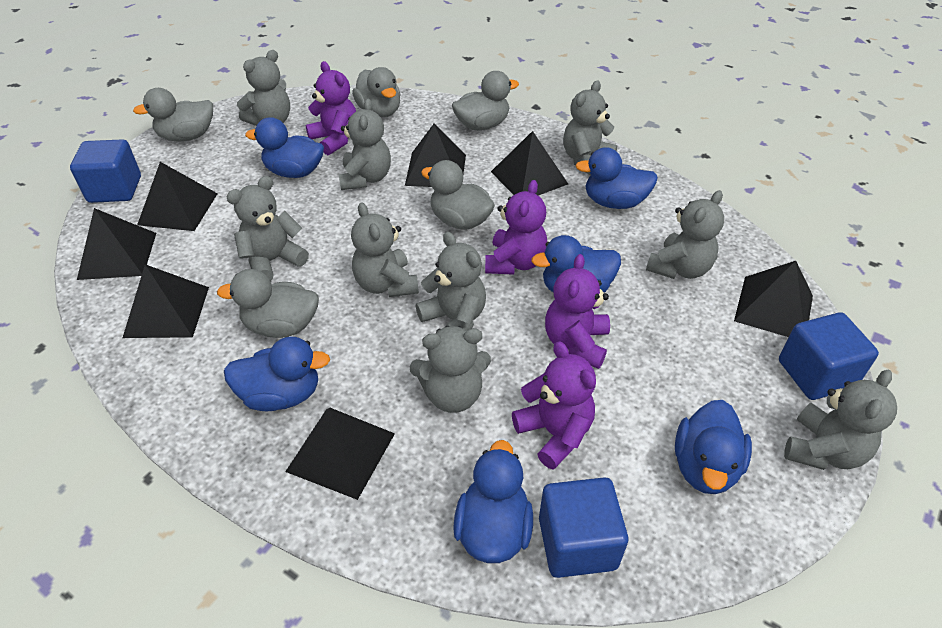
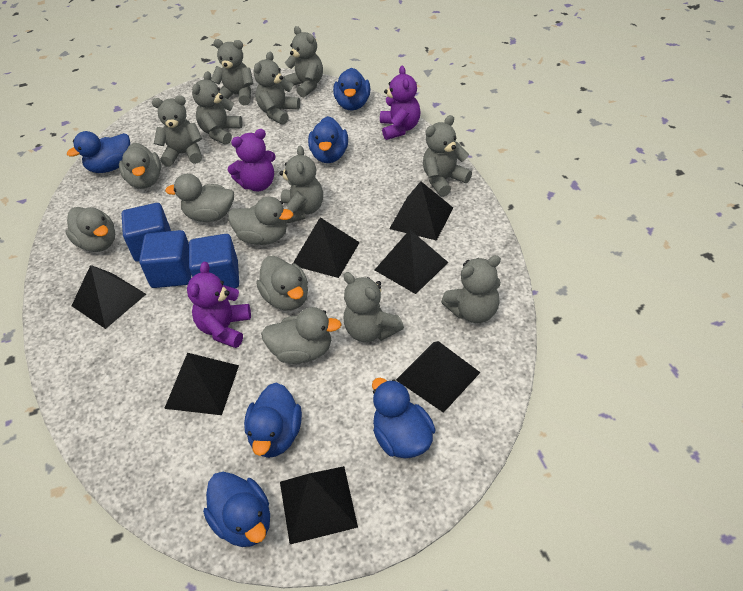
grey duck: 5 -> 6
purple teddy bear: 4 -> 3

